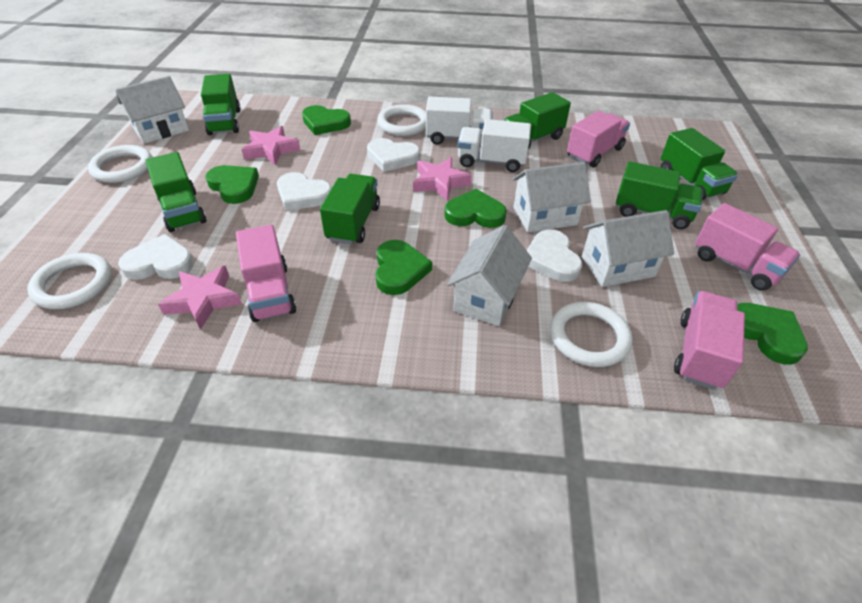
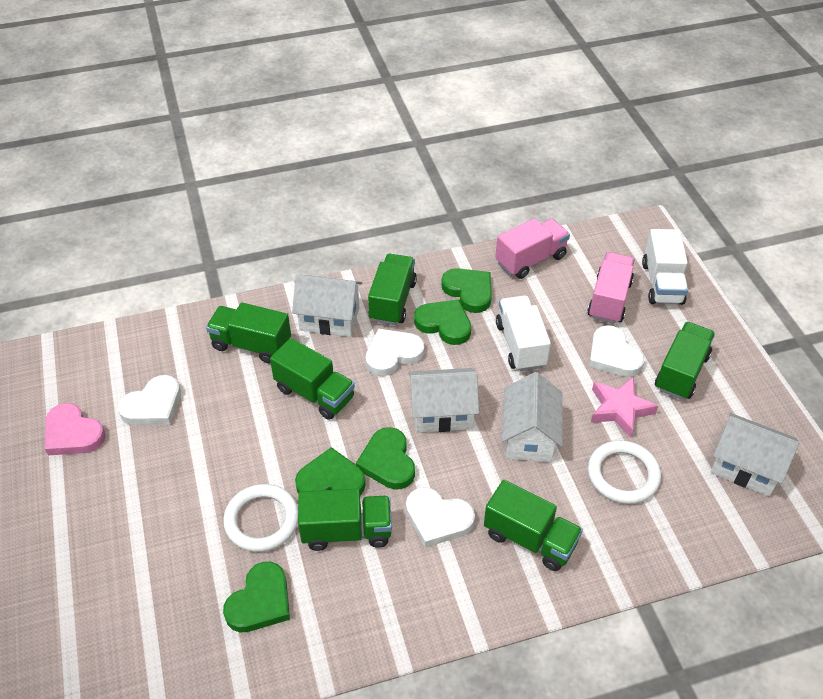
pink heart: 0 -> 1
pink star: 3 -> 1
pink truck: 4 -> 2
white ring: 4 -> 2

